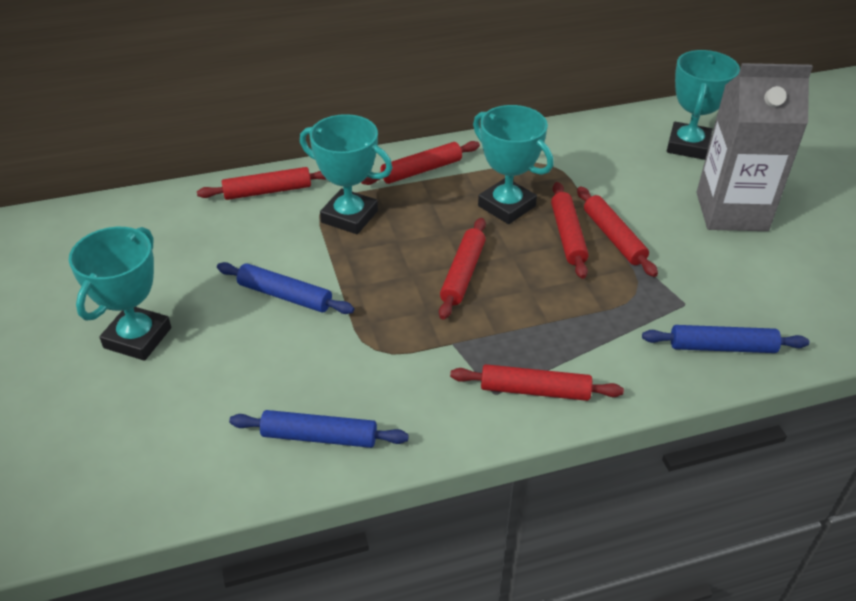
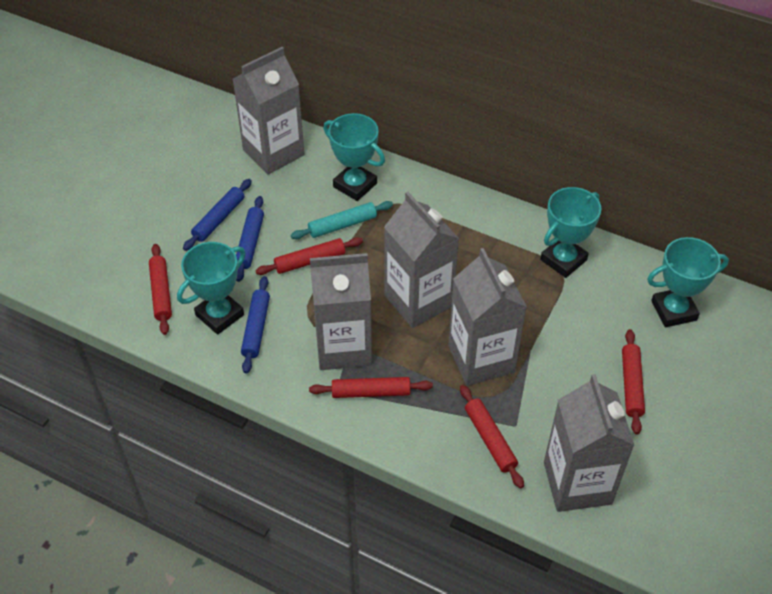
grey carton: 1 -> 5
red rolling pin: 6 -> 5
turquoise rolling pin: 0 -> 1

